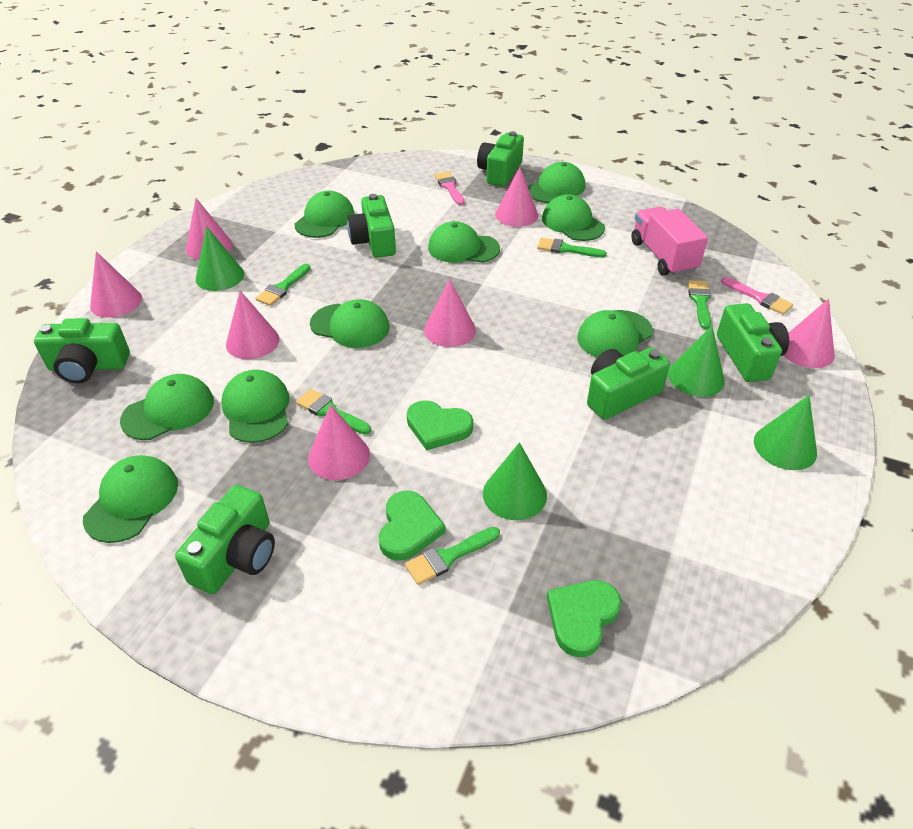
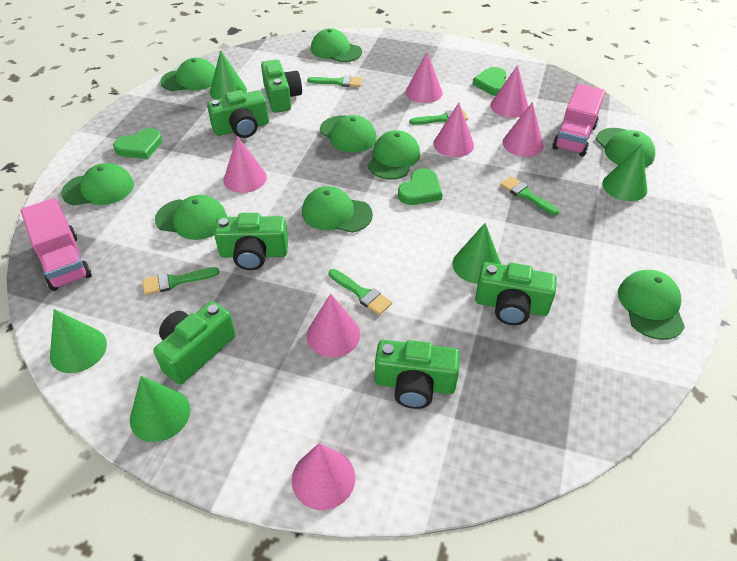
green cone: 4 -> 5
pink brush: 2 -> 0
pink truck: 1 -> 2

